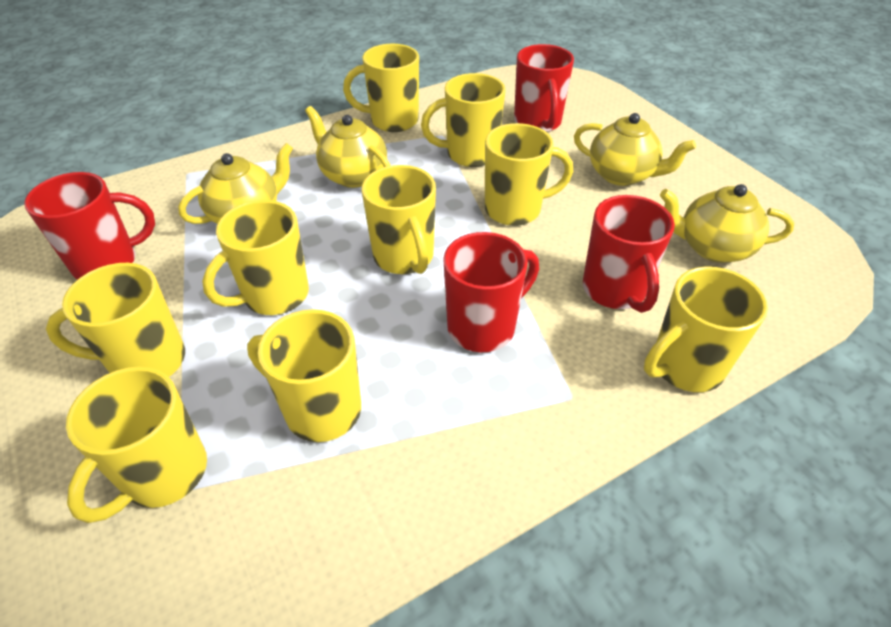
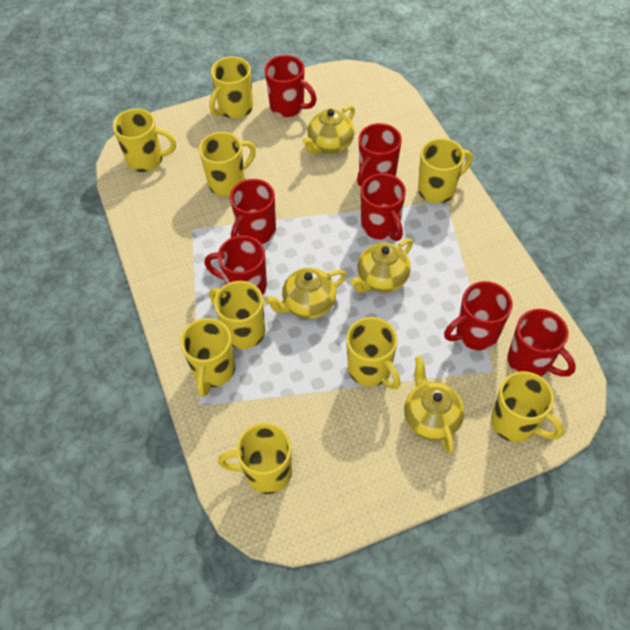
red mug: 4 -> 7

